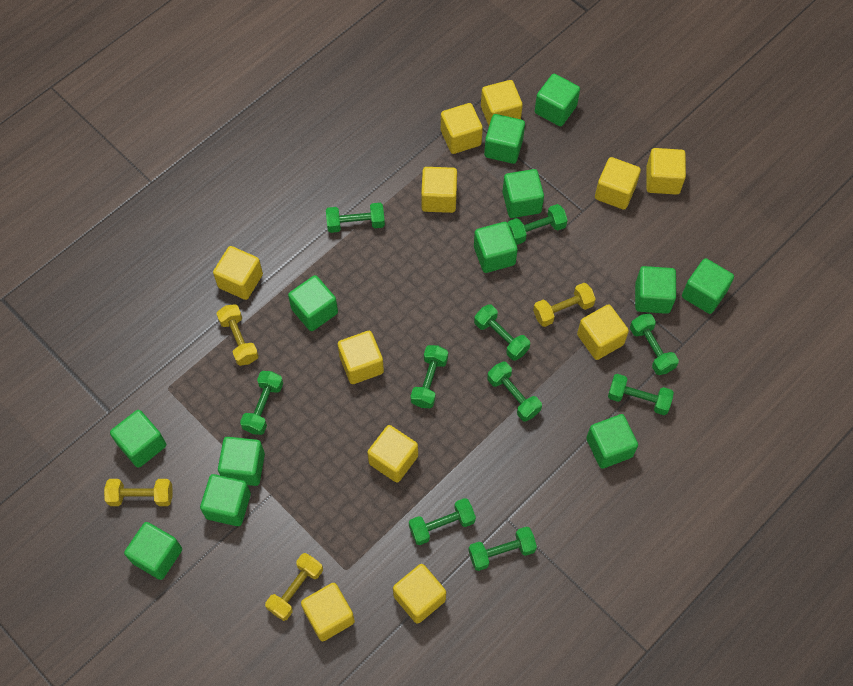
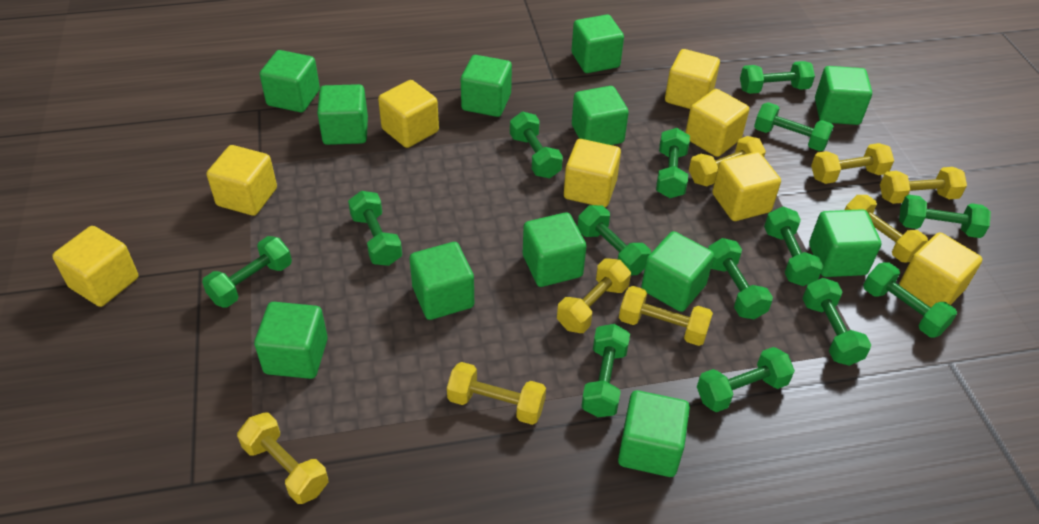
green dumbbell: 10 -> 14
yellow cube: 11 -> 8
yellow dumbbell: 4 -> 8

